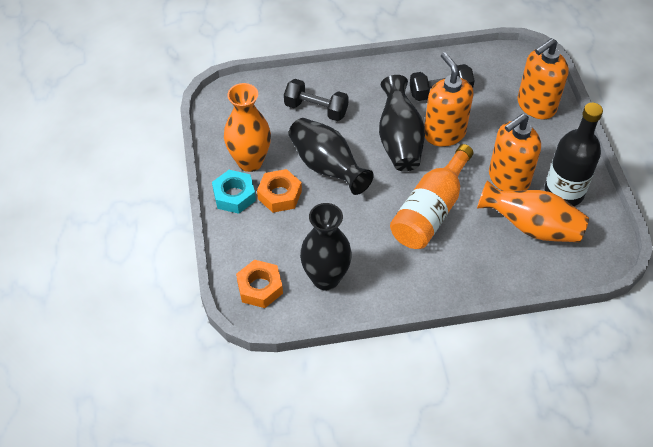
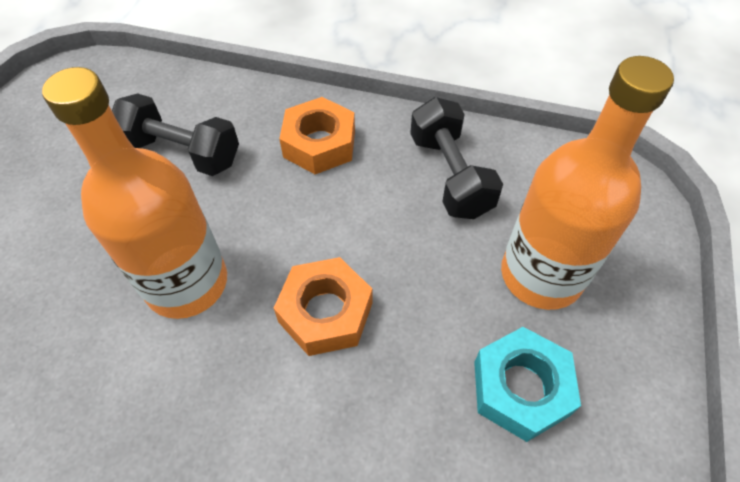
black bottle: 1 -> 0
black vase: 3 -> 0
orange bottle: 1 -> 2
orange soap dispenser: 3 -> 0
orange vase: 2 -> 0

